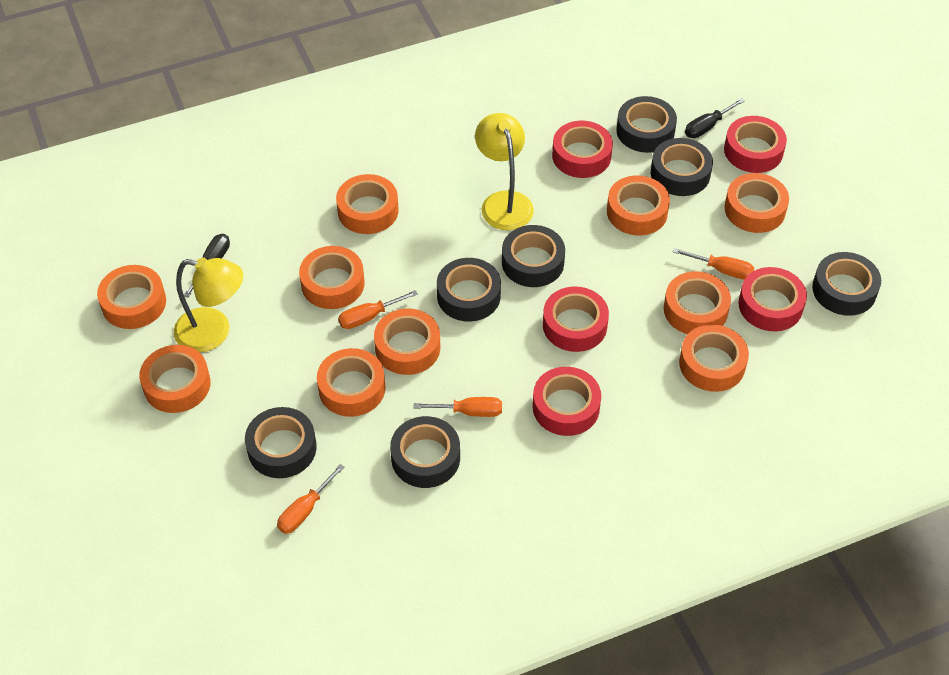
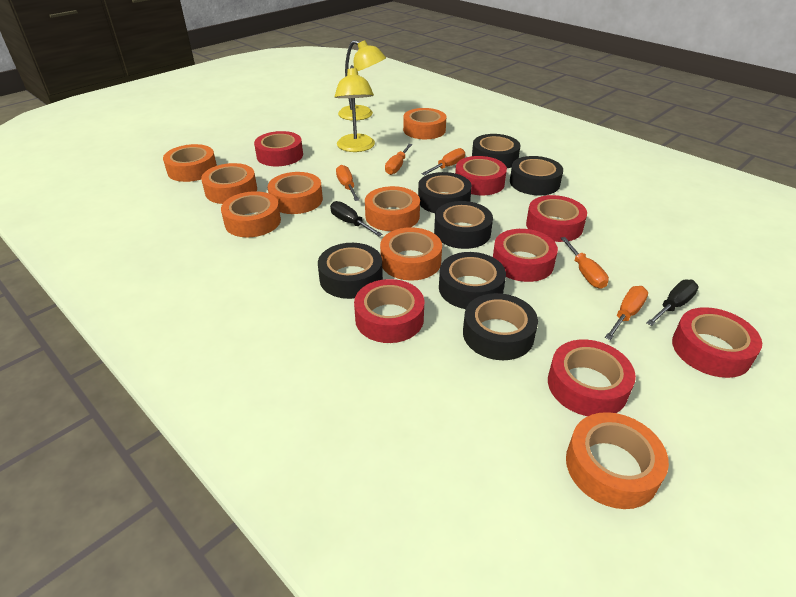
orange screwdriver: 4 -> 5
orange tape: 10 -> 8
red tape: 5 -> 7

